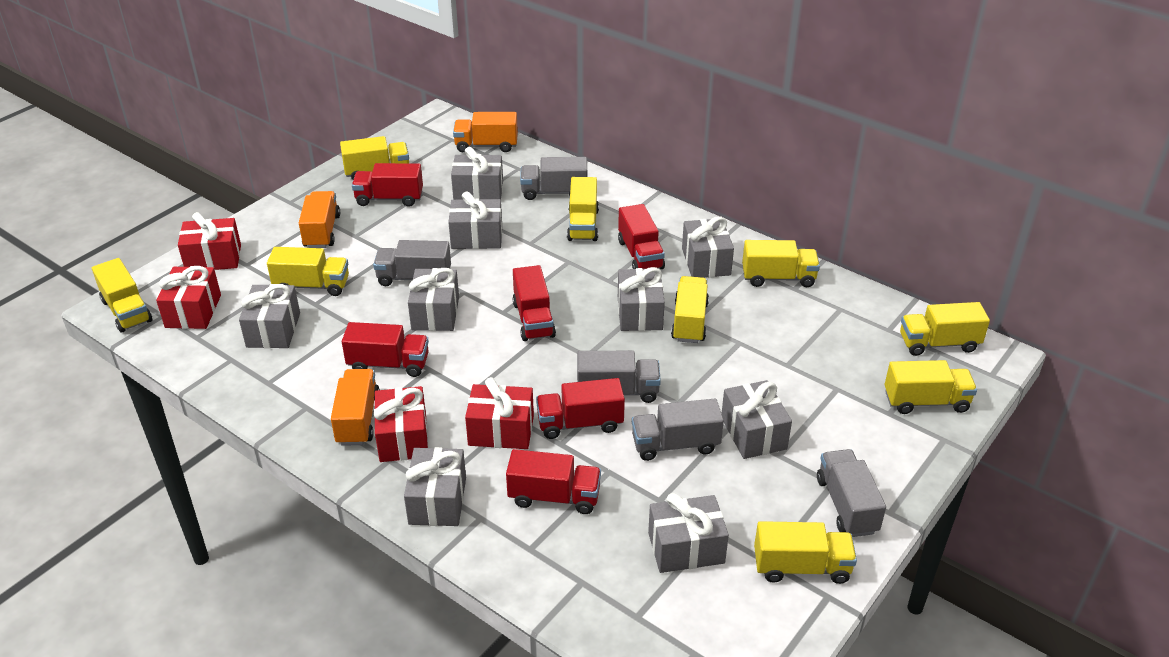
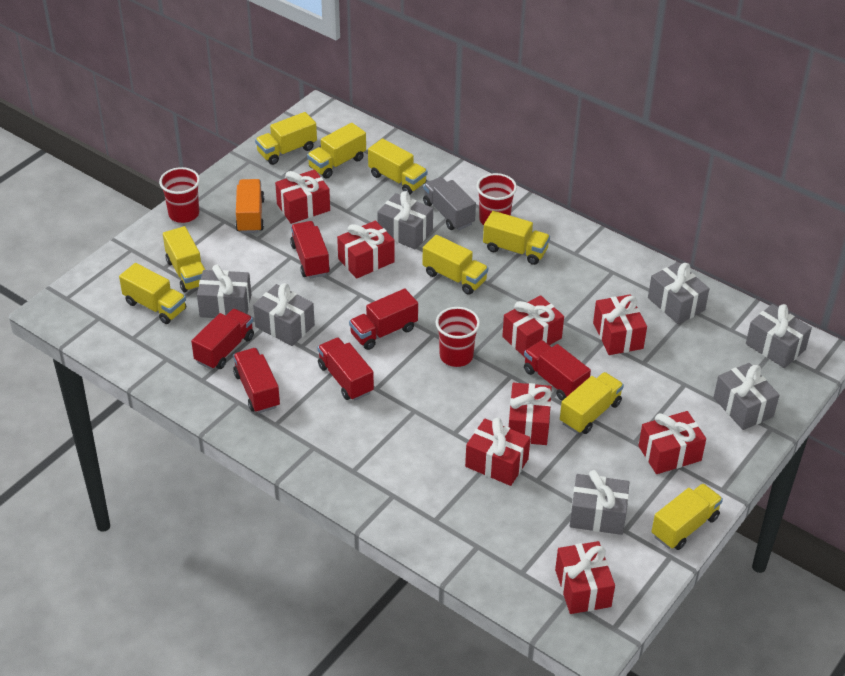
grey gift: 9 -> 7
grey truck: 5 -> 1
orange truck: 3 -> 1
red cup: 0 -> 3
red gift: 4 -> 8

